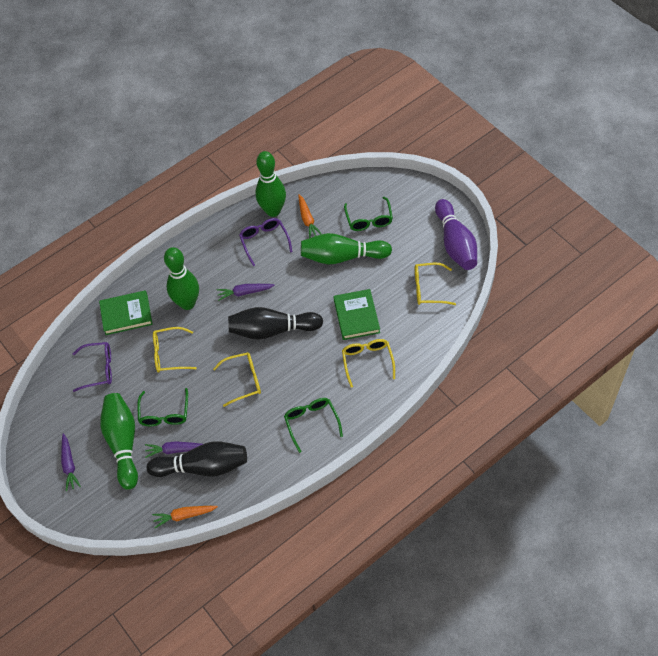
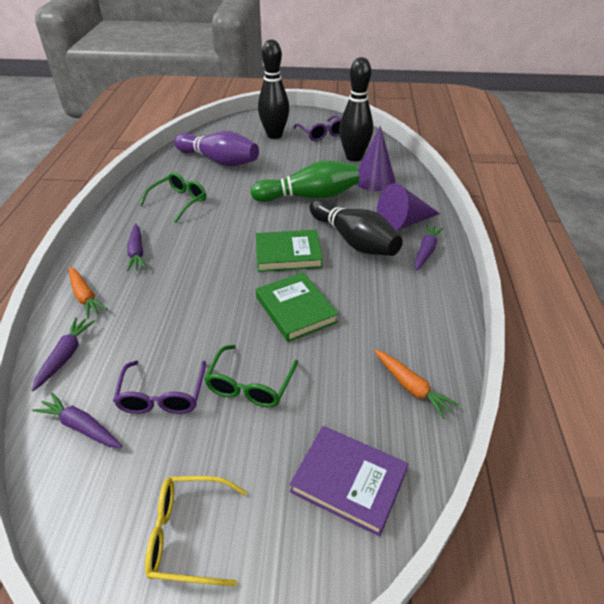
black bowling pin: 2 -> 3
green bowling pin: 4 -> 1
green glasses: 3 -> 2
purple book: 0 -> 1
purple carrot: 3 -> 4
purple cone: 0 -> 2
yellow glasses: 4 -> 1

